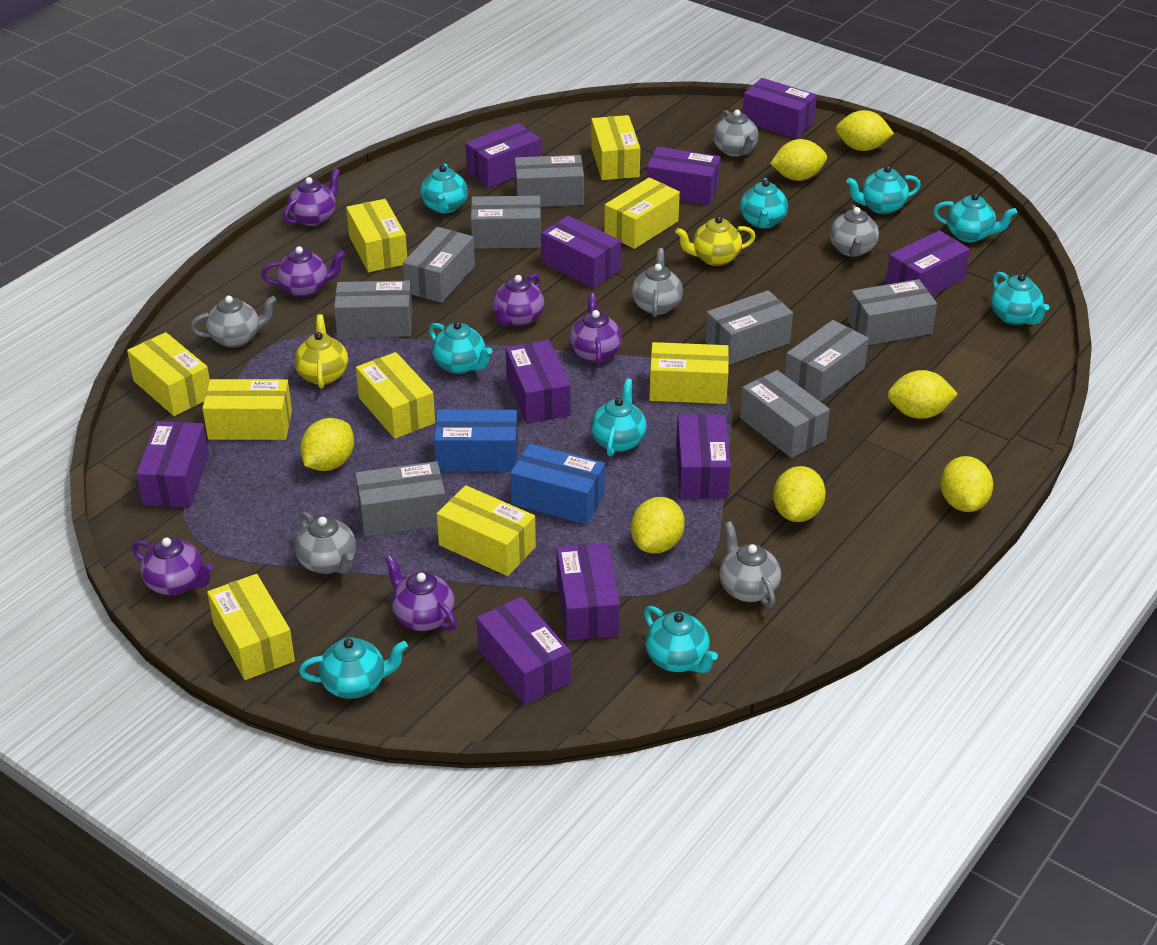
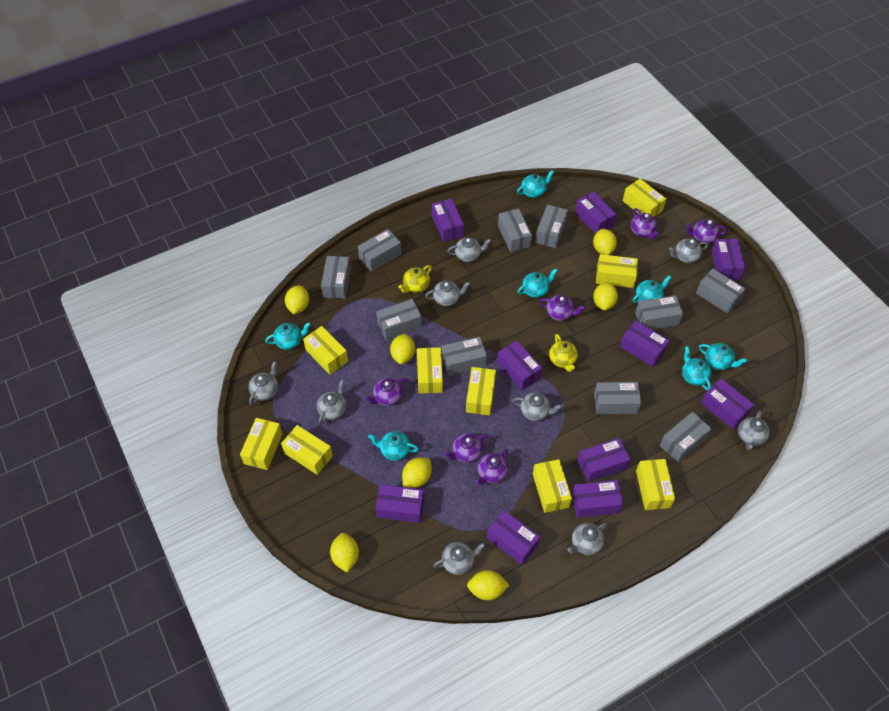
blue box: 2 -> 0
grey box: 9 -> 10
grey teapot: 6 -> 9
turquoise teapot: 9 -> 7

